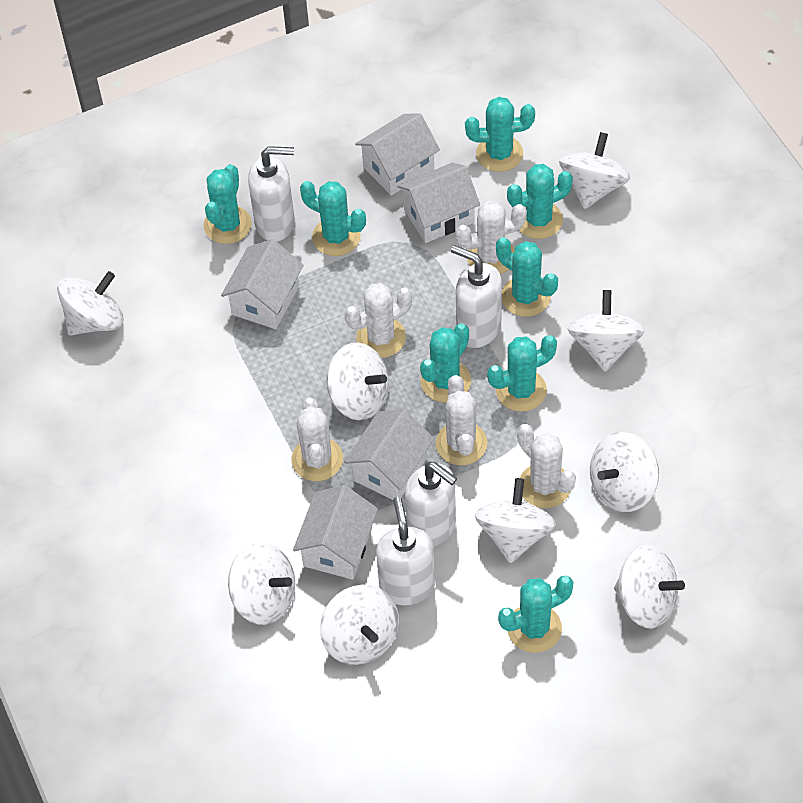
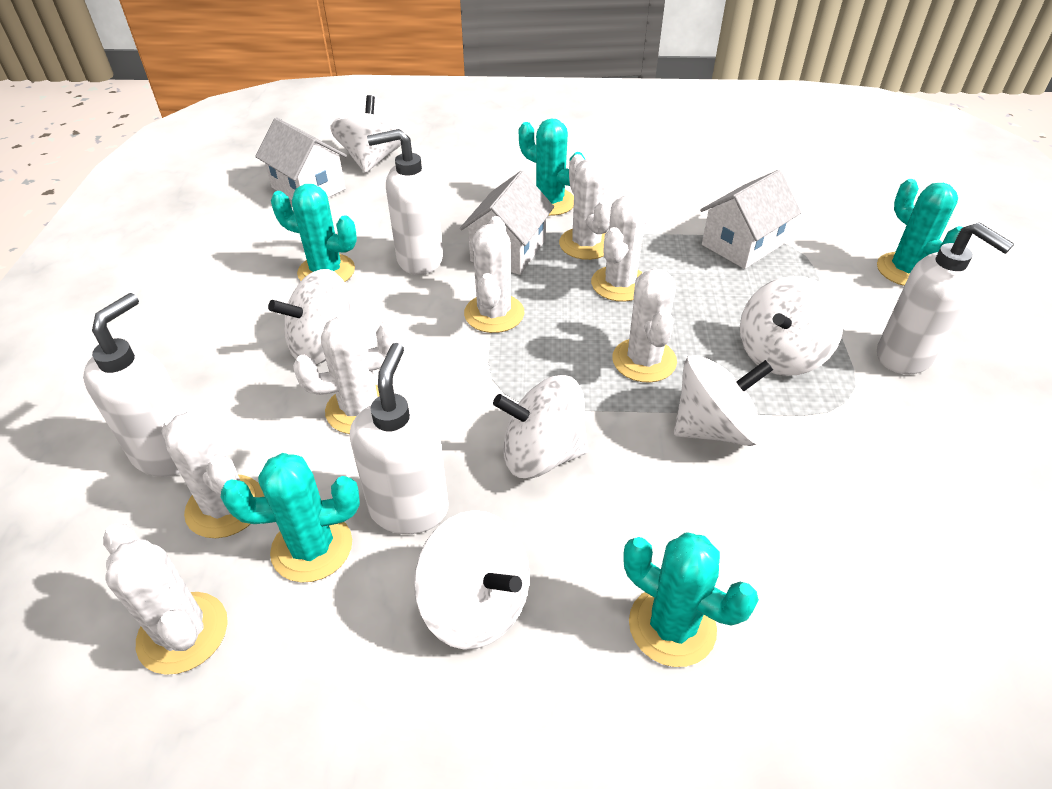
turquoise cactus: 8 -> 5
white cactus: 5 -> 7
white house: 5 -> 3
white spinning top: 9 -> 6

